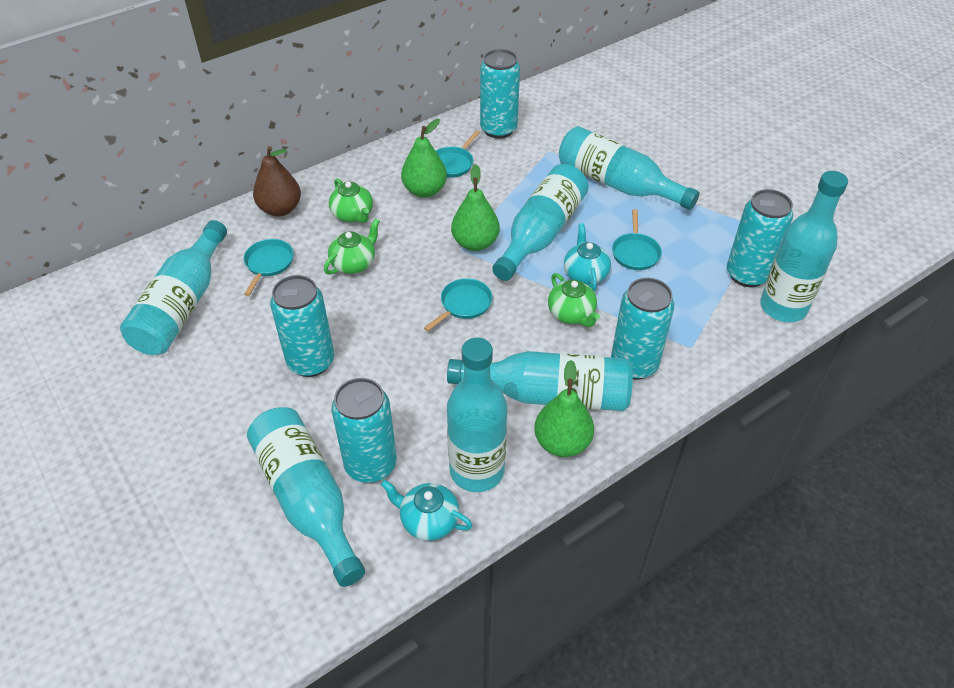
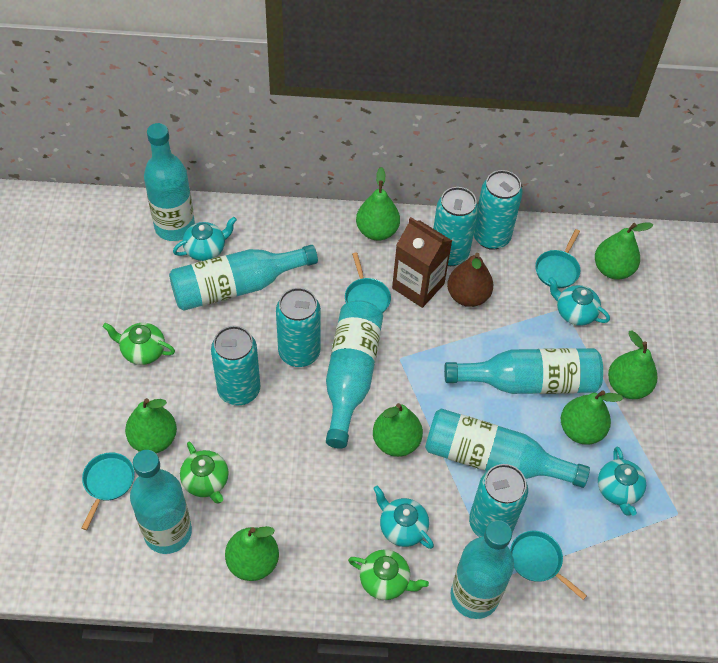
brown carton: 0 -> 1
green pear: 3 -> 7
turquoise teapot: 2 -> 4

